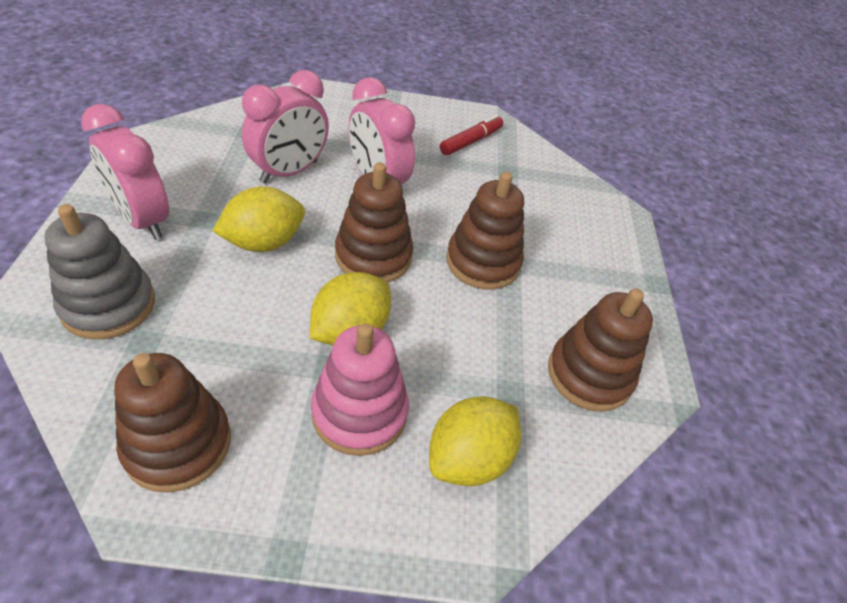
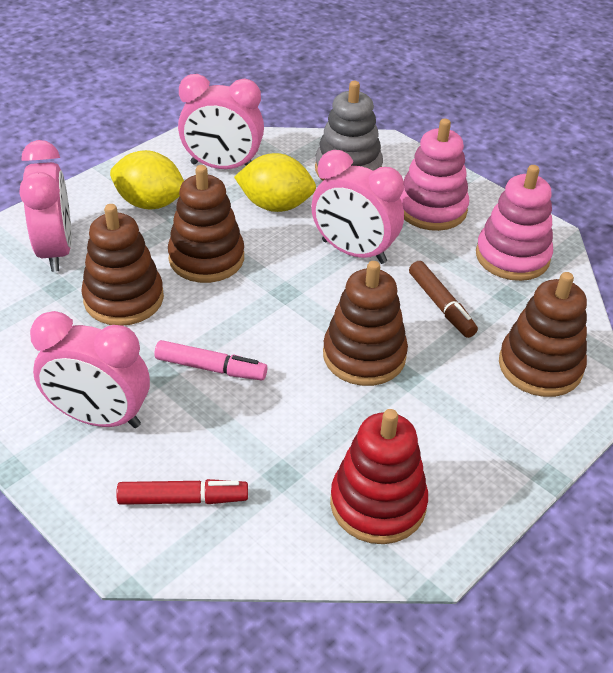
brown marker: 0 -> 1
pink clock: 3 -> 4
pink marker: 0 -> 1
pink stacking toy: 1 -> 2
red stacking toy: 0 -> 1
yellow lemon: 3 -> 2

